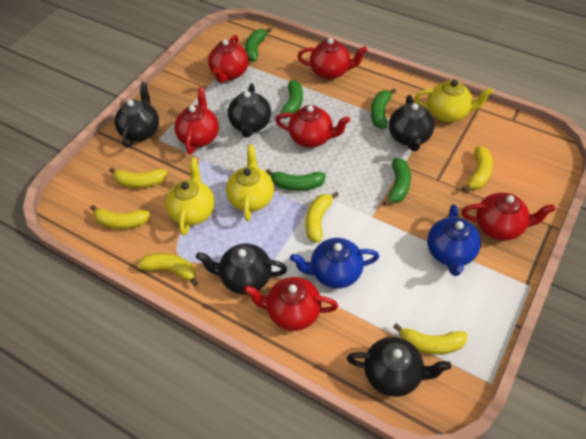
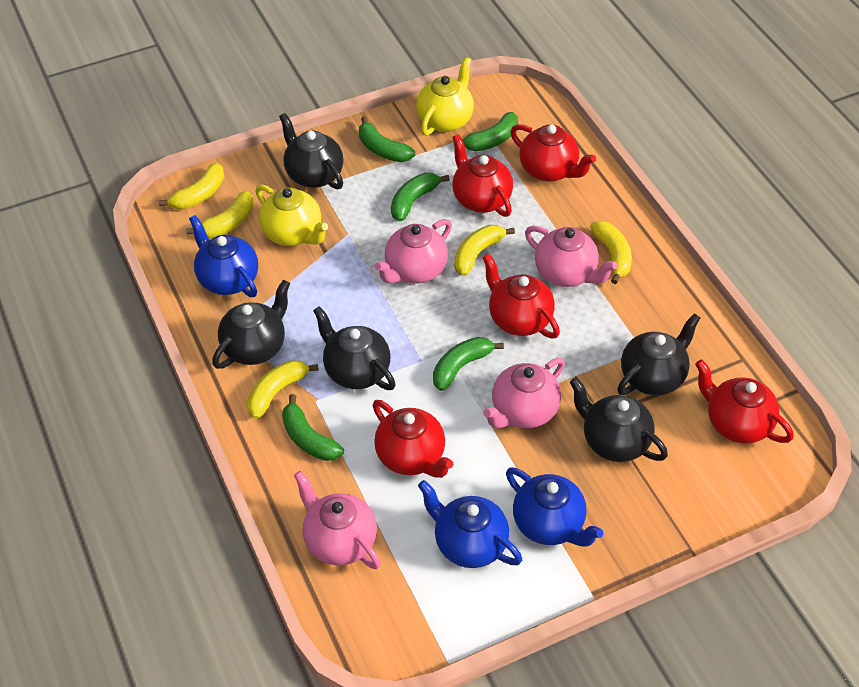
blue teapot: 2 -> 3
pink teapot: 0 -> 4
red teapot: 6 -> 5
yellow banana: 6 -> 5
yellow teapot: 3 -> 2

